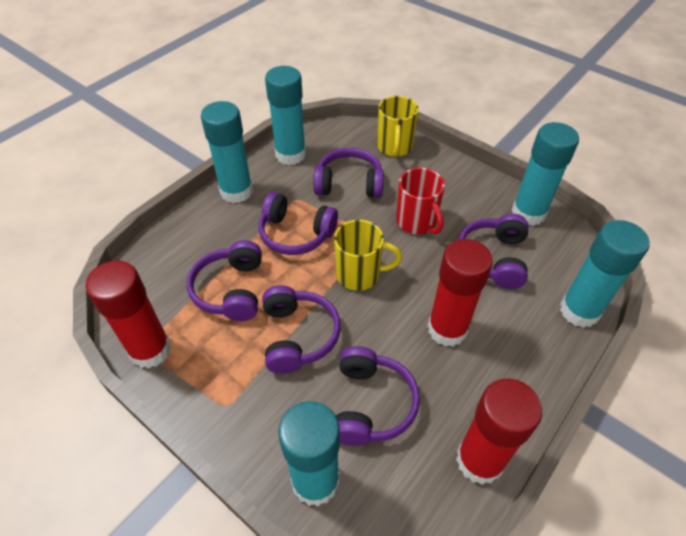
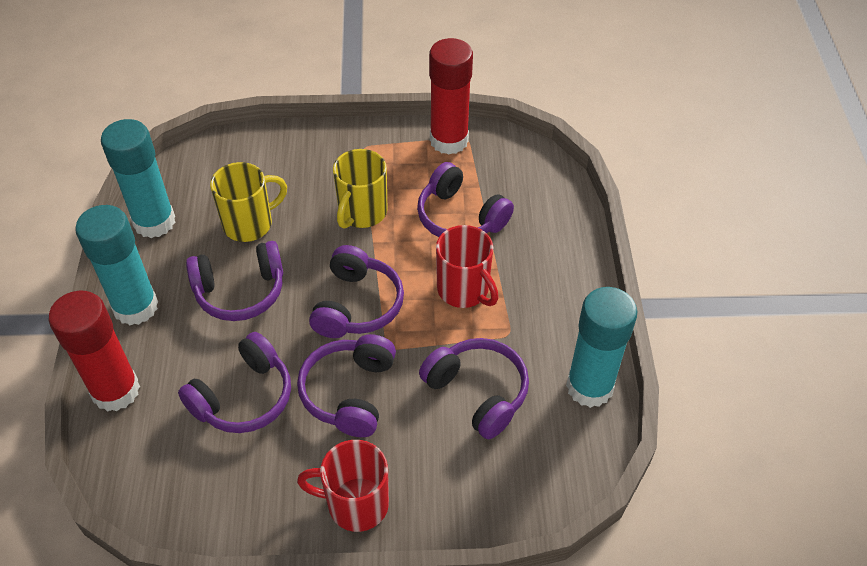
red glue stick: 3 -> 2
red mug: 1 -> 2
turquoise glue stick: 5 -> 3

